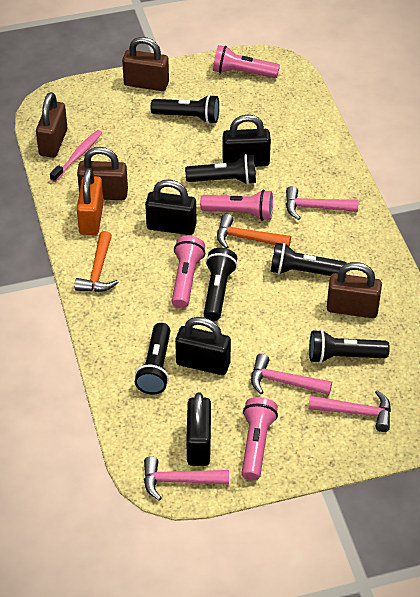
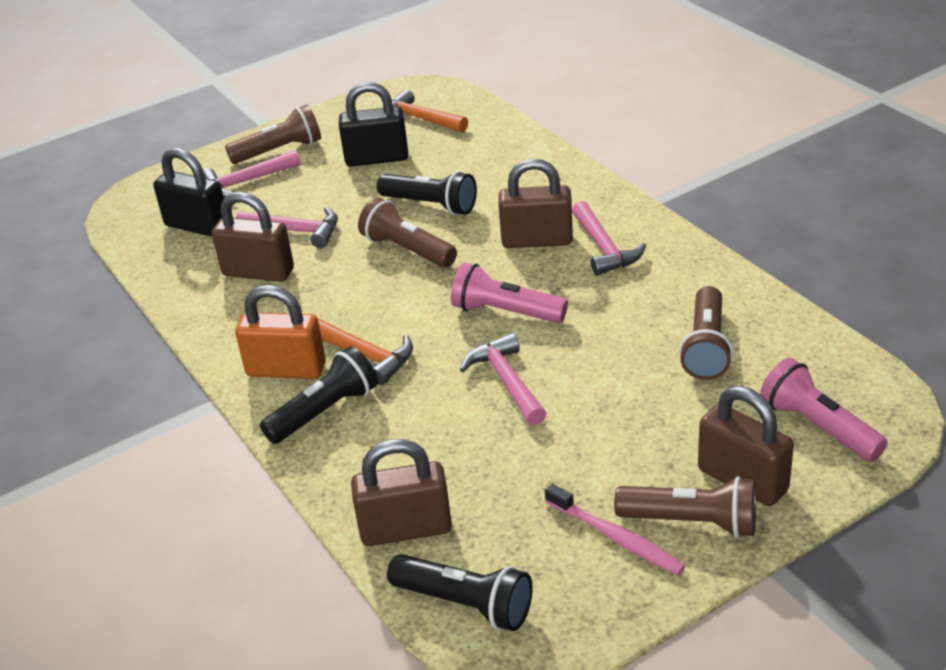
black flashlight: 6 -> 3
black padlock: 4 -> 2
brown flashlight: 0 -> 4
pink flashlight: 4 -> 2

